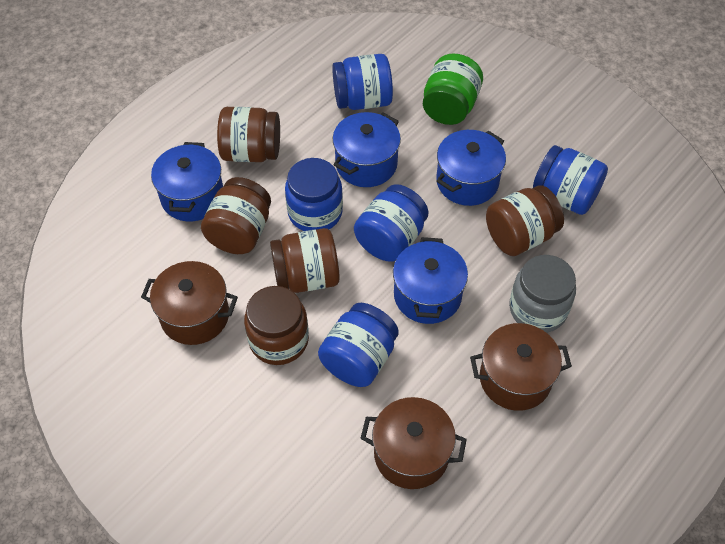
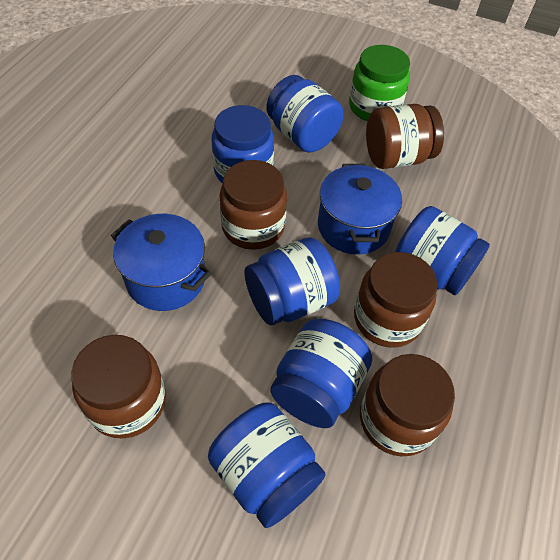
blue jar: 5 -> 6
blue pot: 4 -> 2
brown pot: 3 -> 0
grey jar: 1 -> 0

